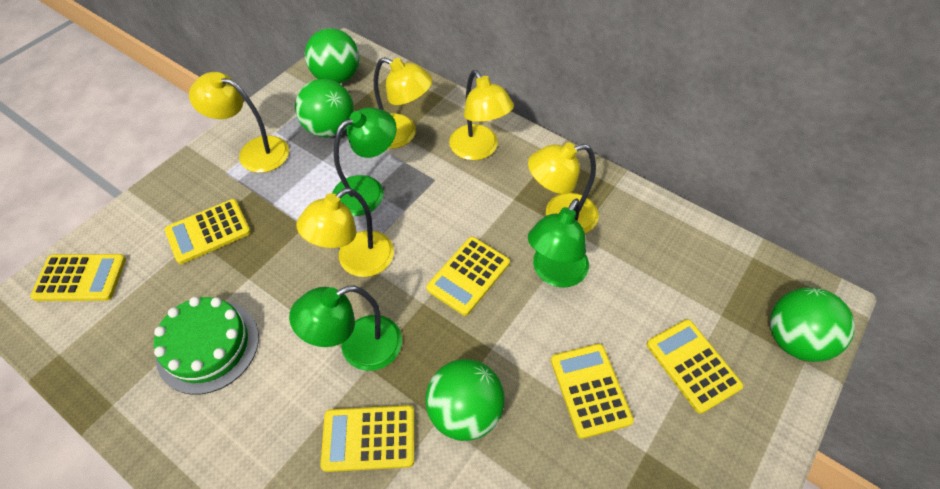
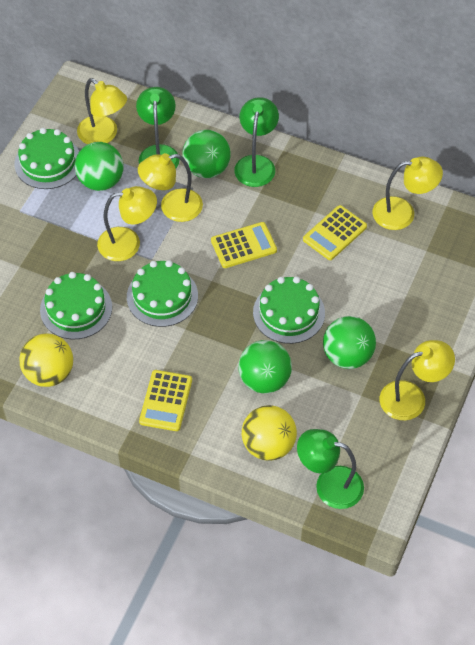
green cake: 1 -> 4
yellow ball: 0 -> 2
yellow calculator: 6 -> 3

